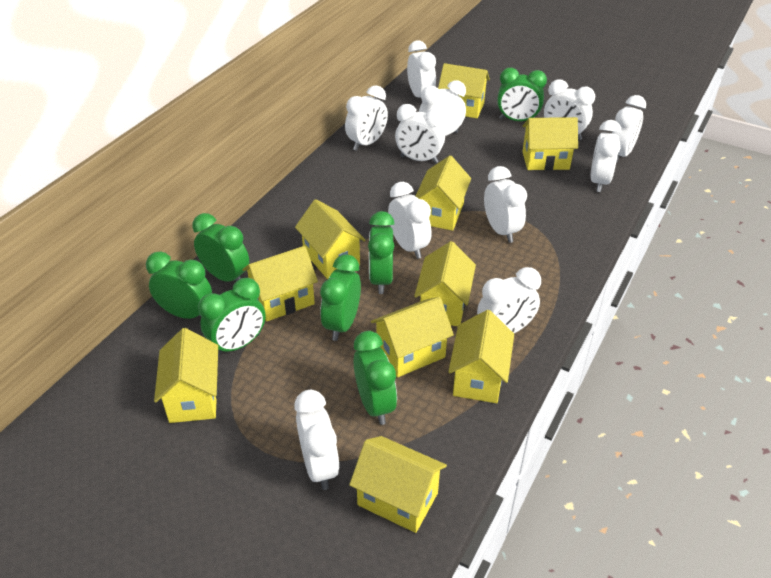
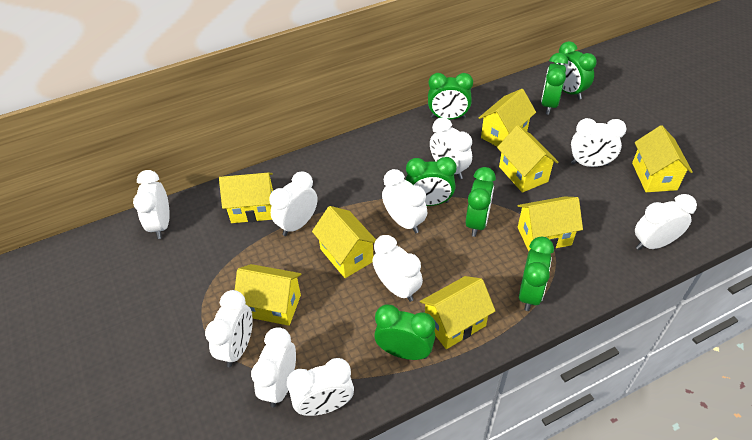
white clock: 11 -> 10
yellow house: 10 -> 8

